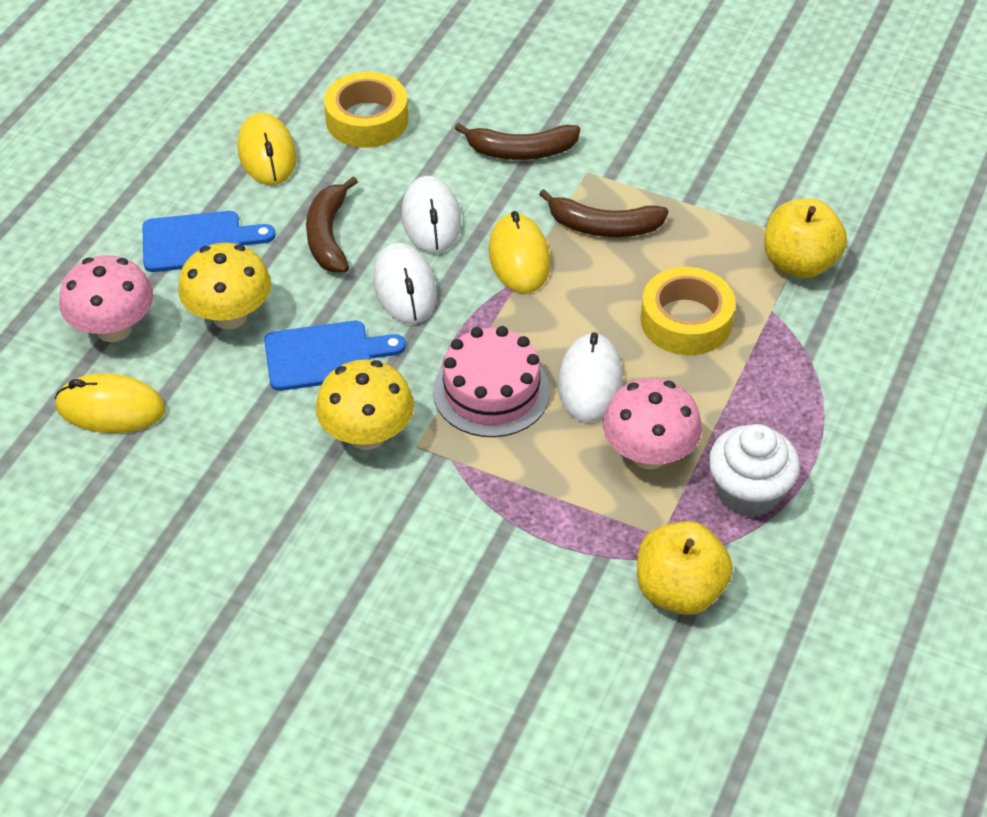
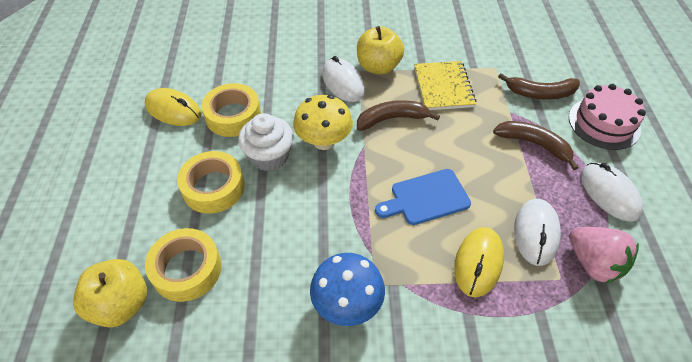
blue cutting board: 2 -> 1
blue mushroom: 0 -> 1
pink mushroom: 2 -> 0
pink strawberry: 0 -> 1
yellow mouse: 3 -> 2
yellow mushroom: 2 -> 1
yellow notebook: 0 -> 1
yellow tape: 2 -> 3

